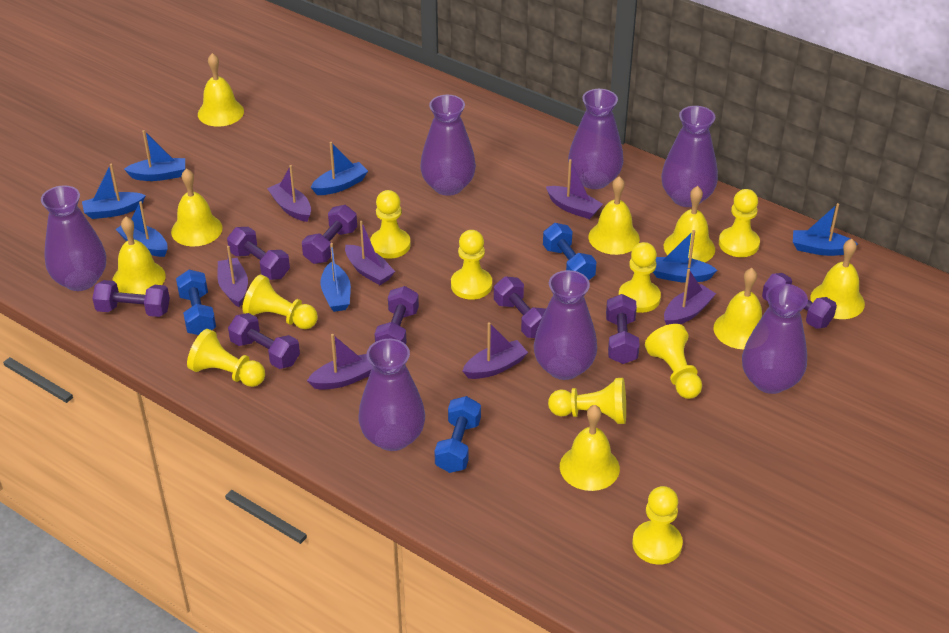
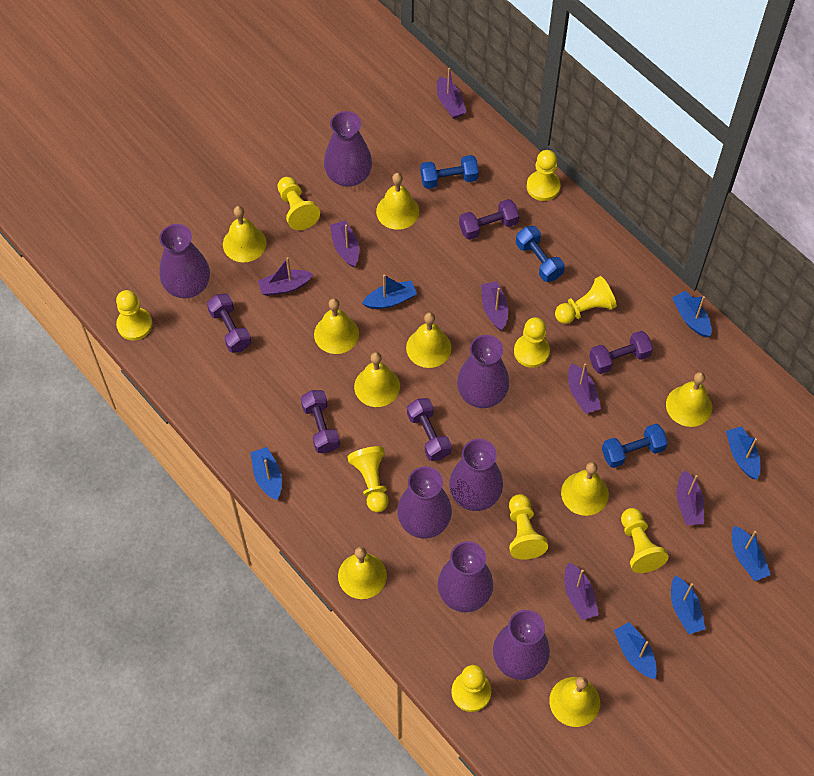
purple dumbbell: 8 -> 5
yellow bell: 8 -> 9

